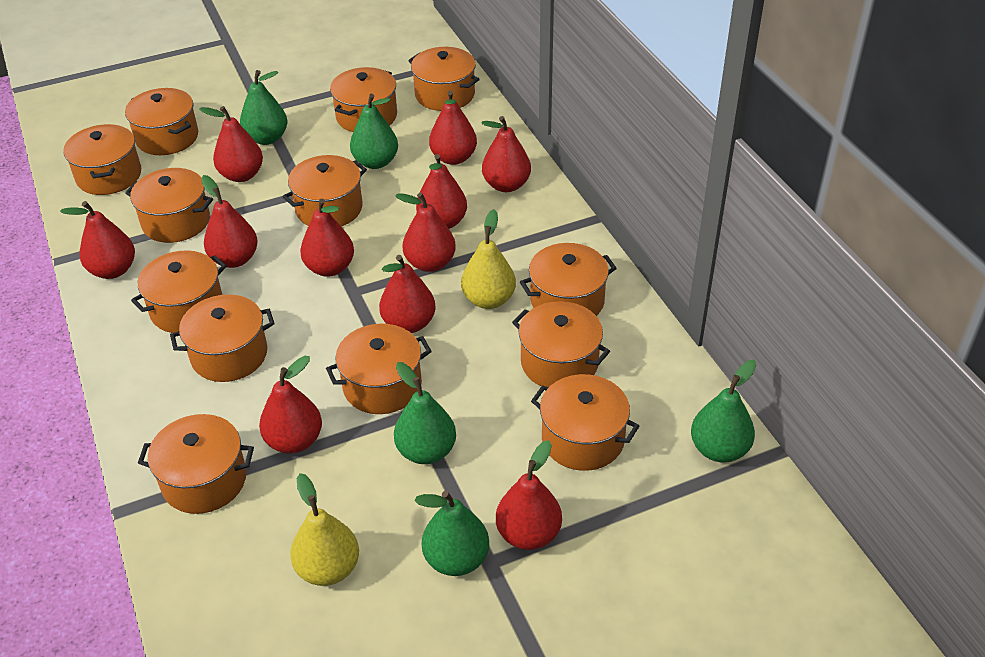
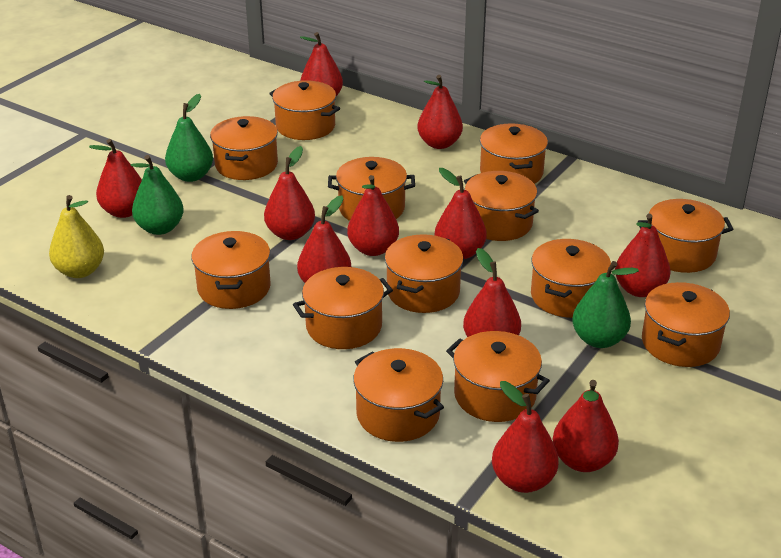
green pear: 5 -> 3
yellow pear: 2 -> 1

